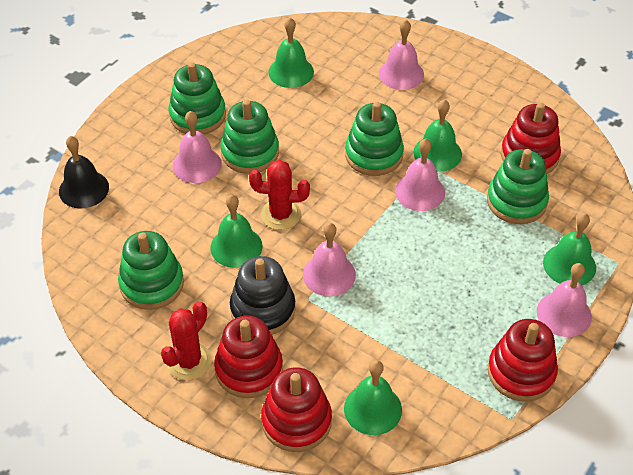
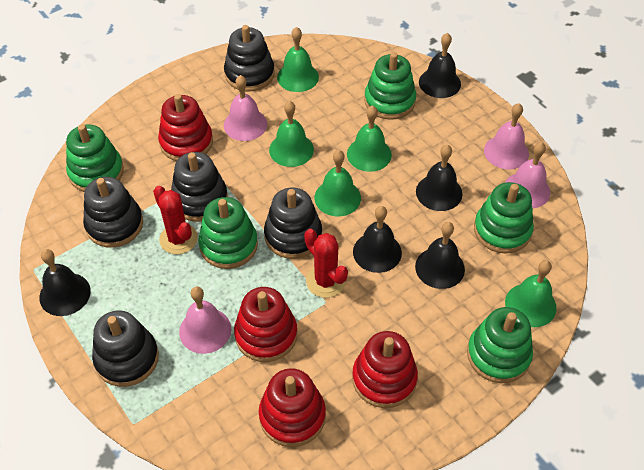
black bell: 1 -> 5
black stacking toy: 1 -> 5
pink bell: 5 -> 4

